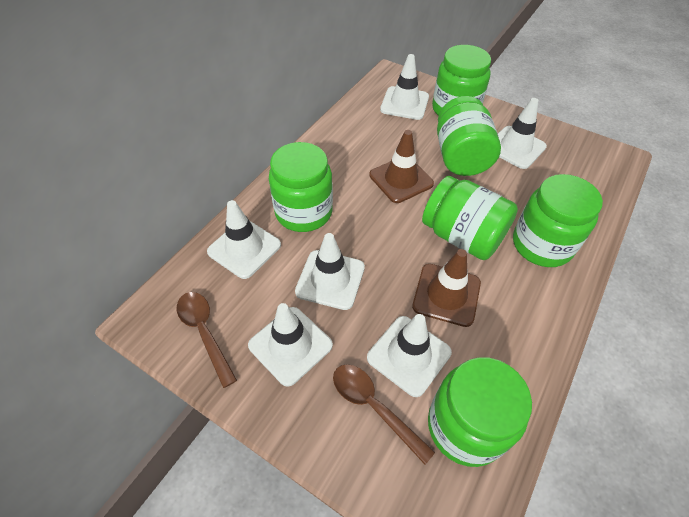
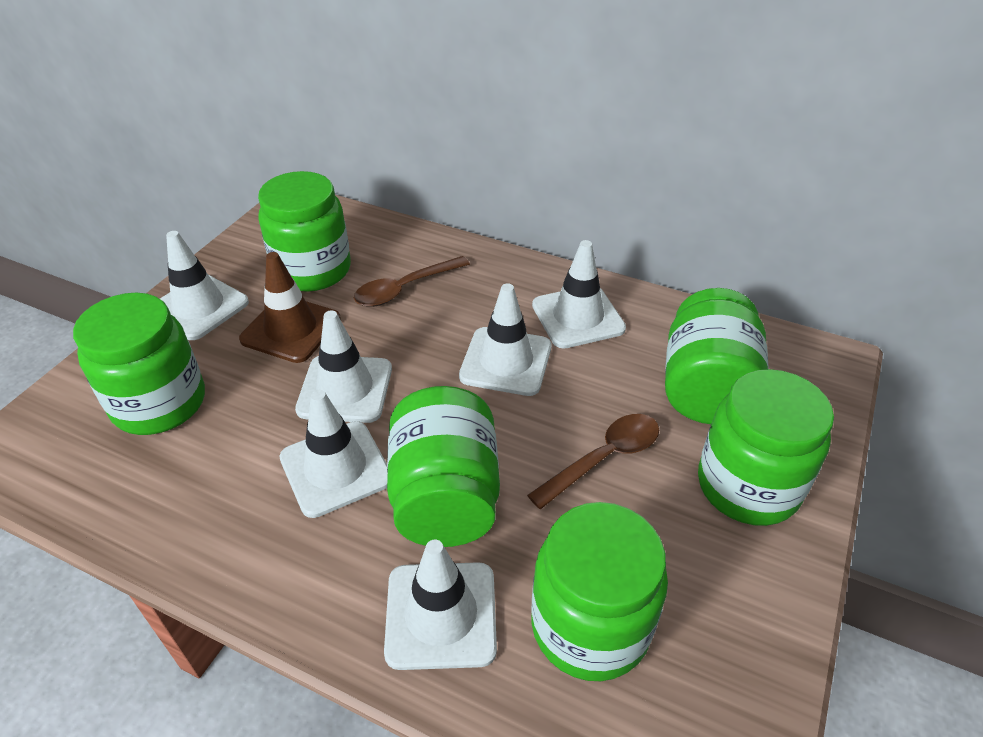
brown traffic cone: 2 -> 1

